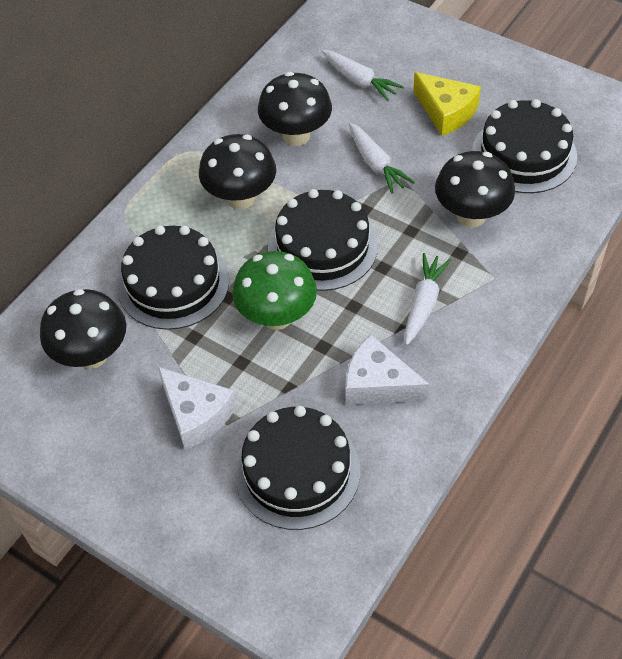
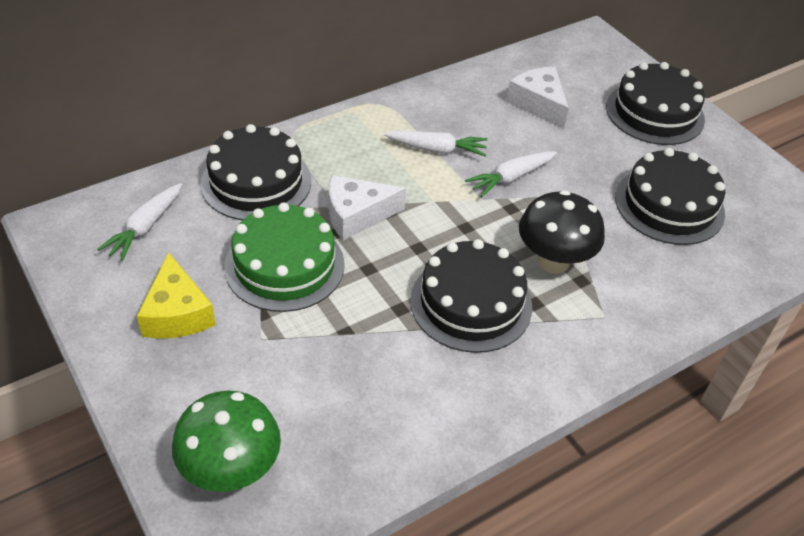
black mushroom: 4 -> 1
green cake: 0 -> 1

